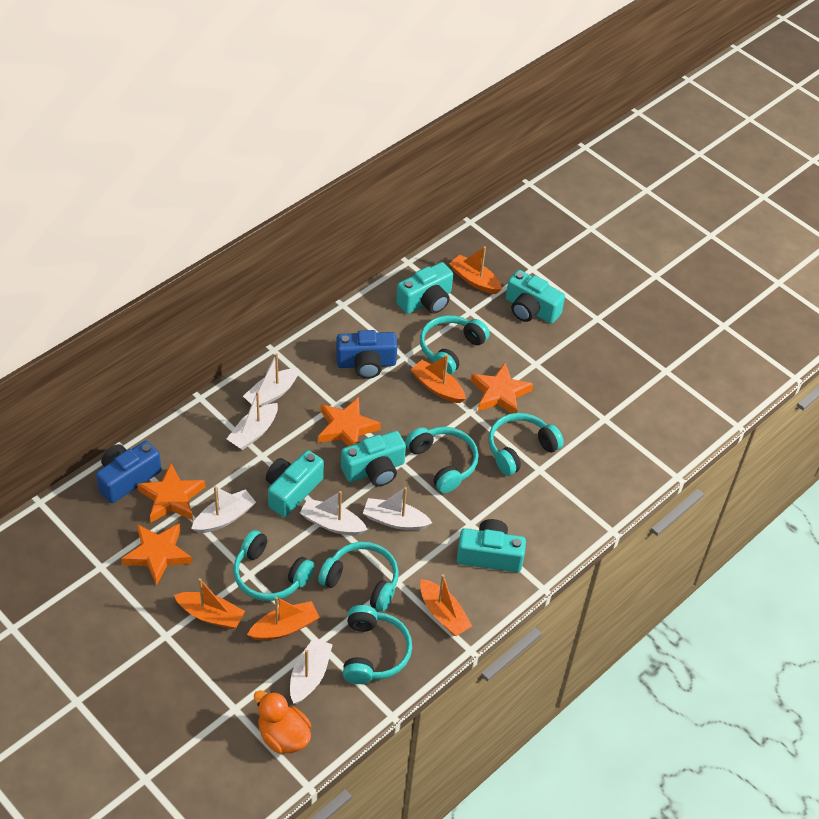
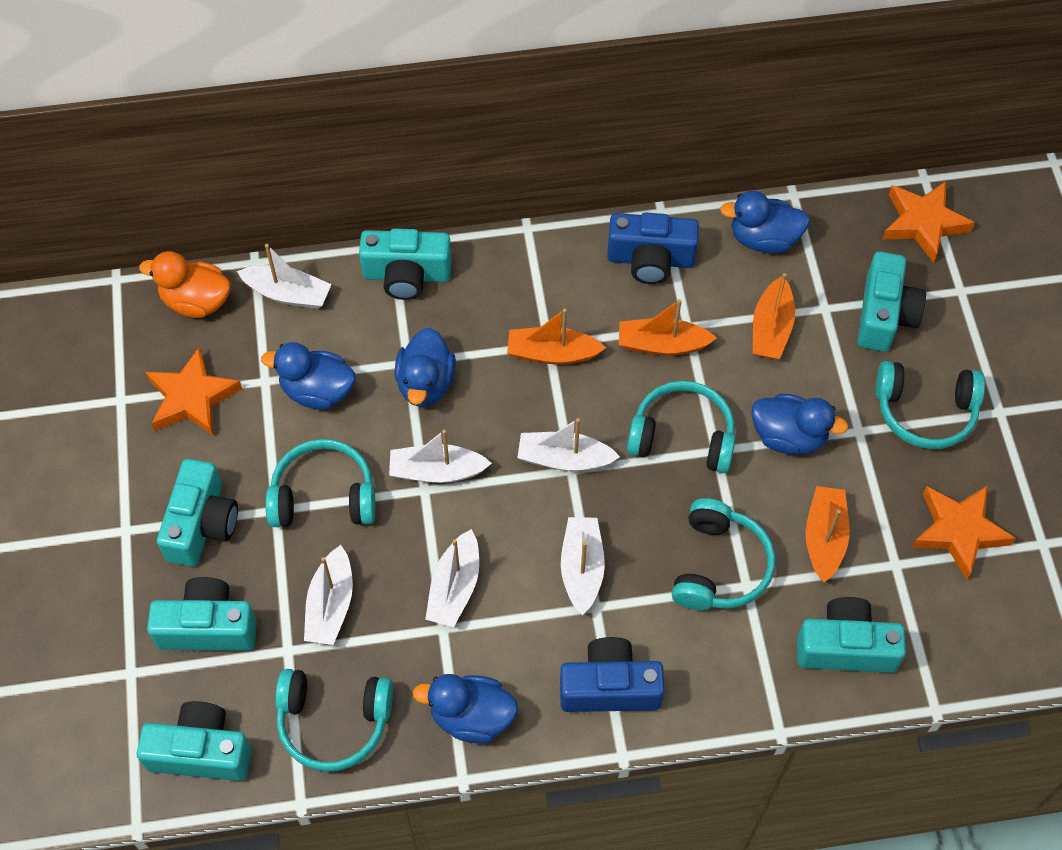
blue duck: 0 -> 5
orange boat: 5 -> 4
orange star: 4 -> 3
turquoise camera: 5 -> 6
turquoise headphones: 6 -> 5

